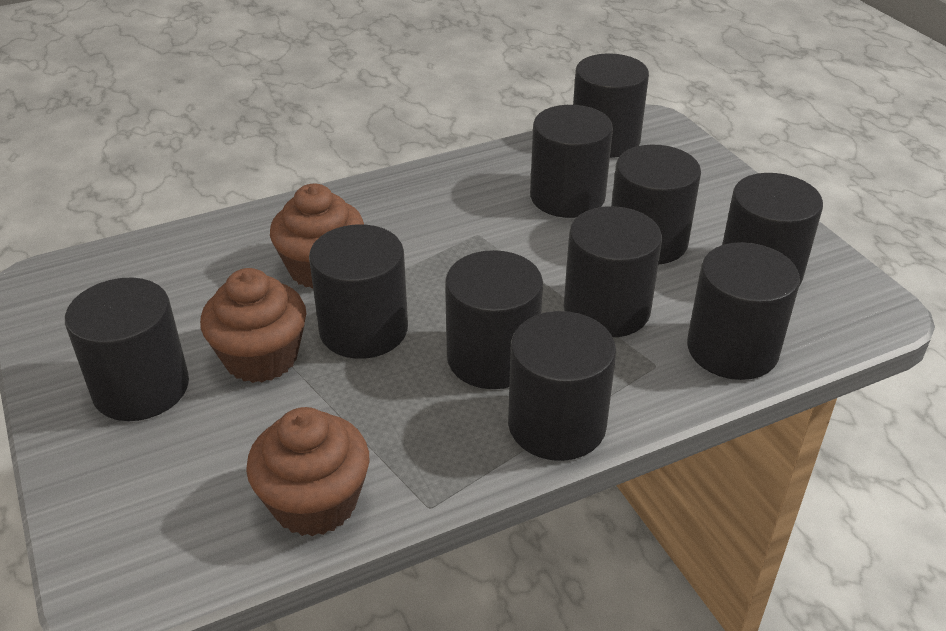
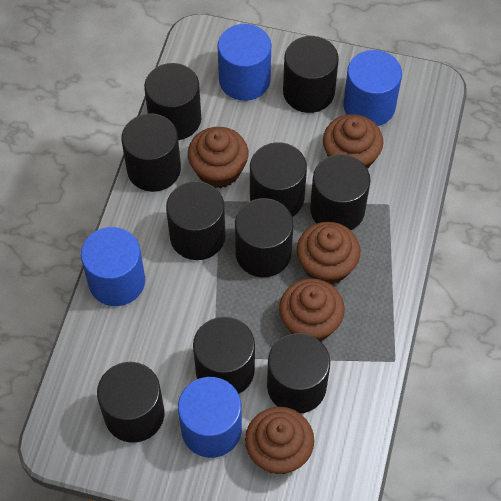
blue cylinder: 0 -> 4
brown cupcake: 3 -> 5

